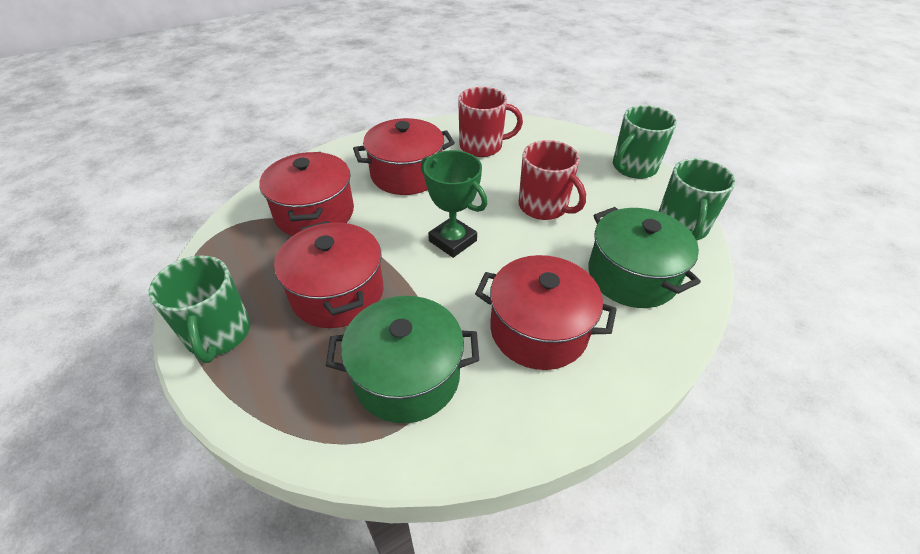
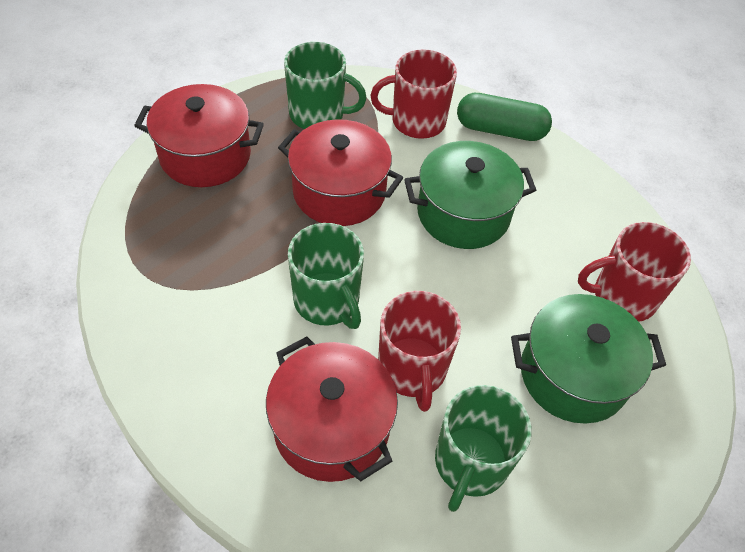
green capsule: 0 -> 1
green trophy: 1 -> 0
red mug: 2 -> 3
red pot: 4 -> 3

